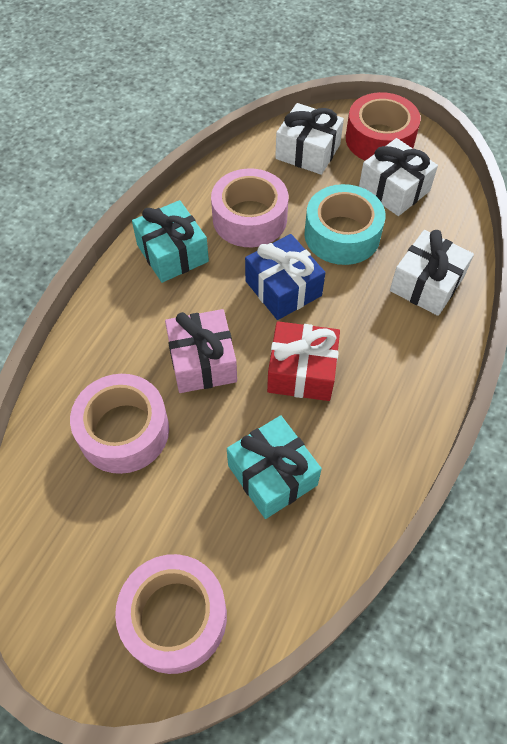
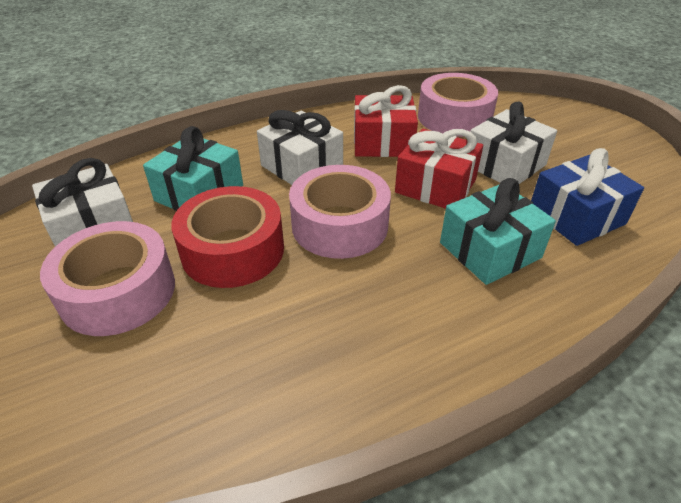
pink gift: 1 -> 0
red gift: 1 -> 2
turquoise tape: 1 -> 0

